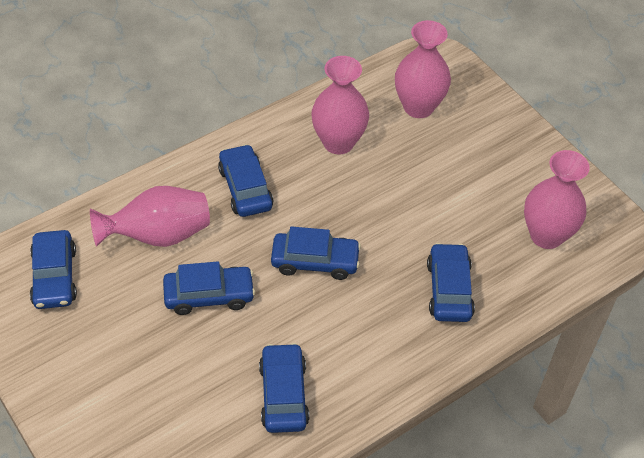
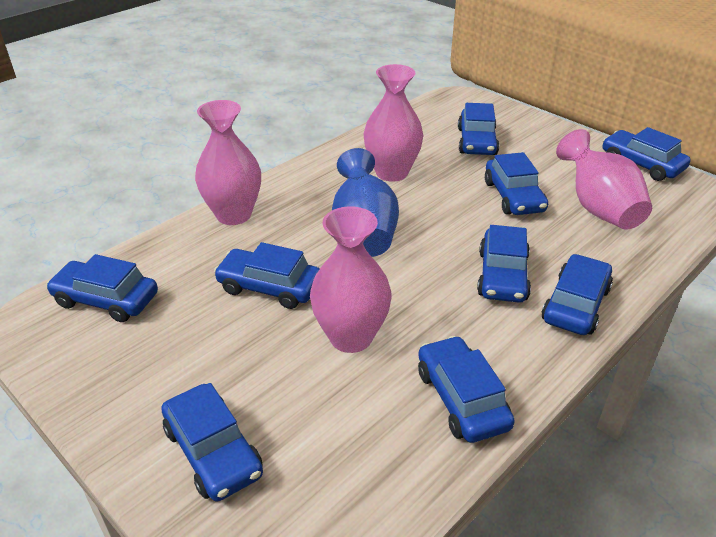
blue car: 6 -> 9
blue vase: 0 -> 1

